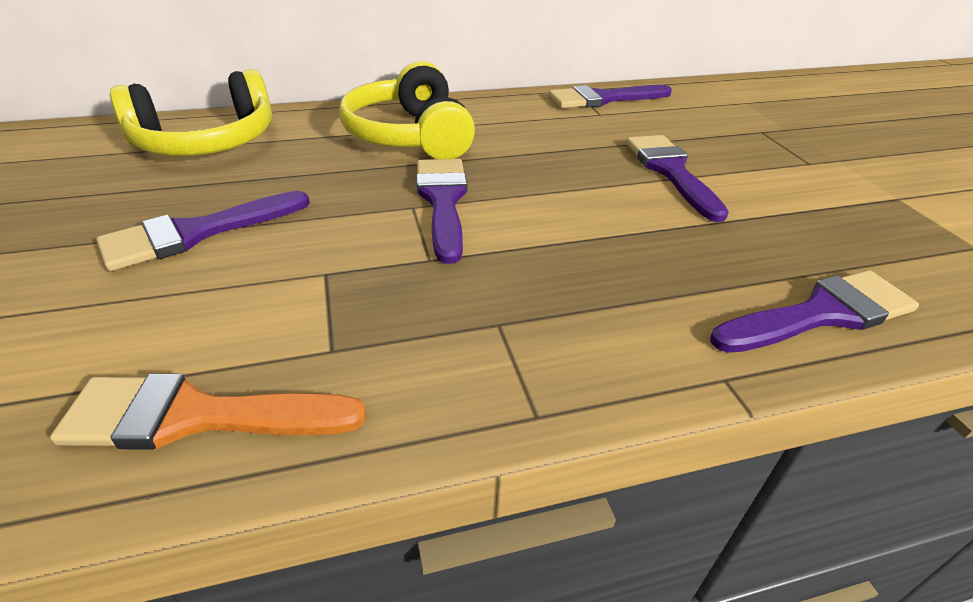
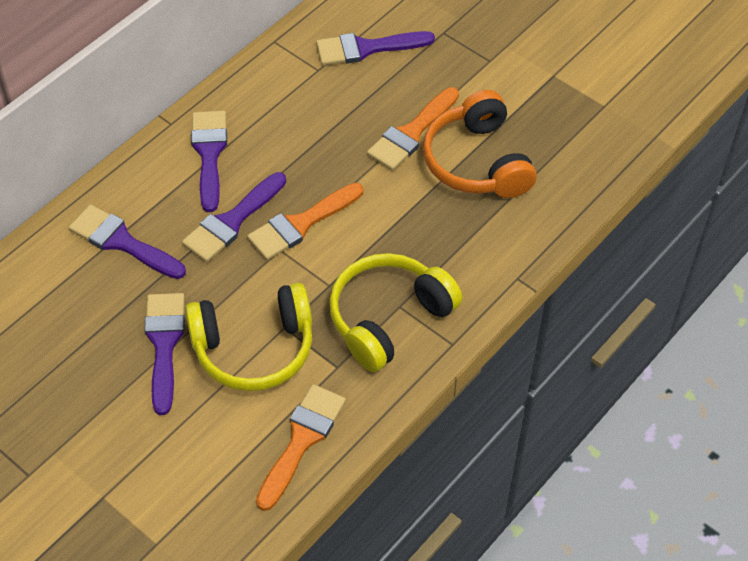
orange brush: 1 -> 3
orange headphones: 0 -> 1

